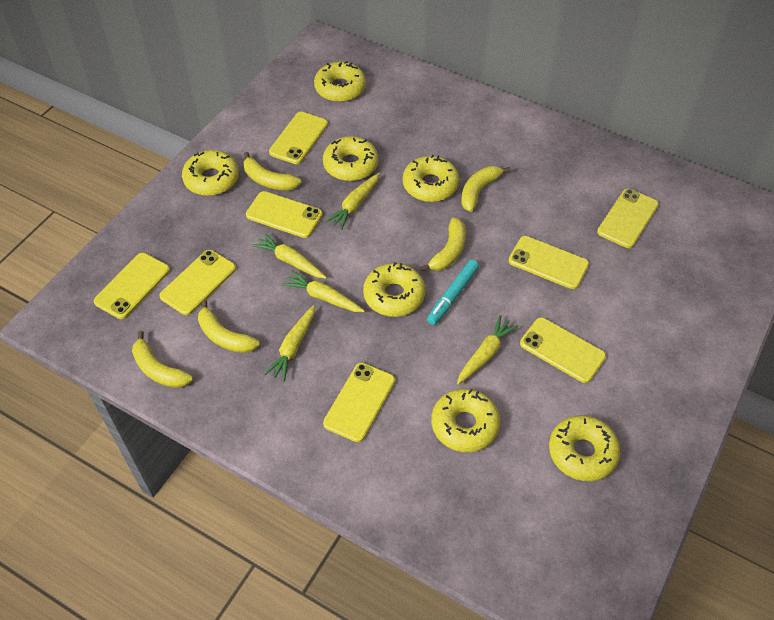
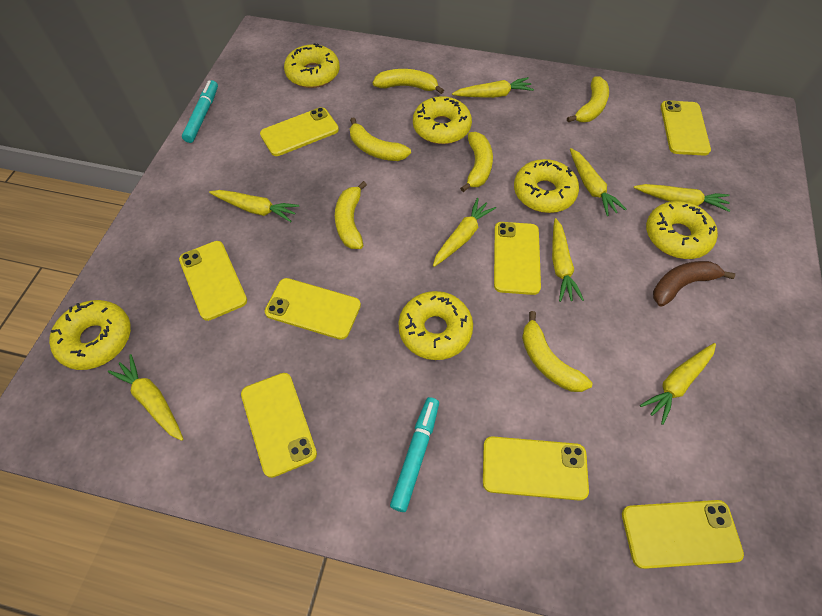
brown banana: 0 -> 1
turquoise marker: 1 -> 2
yellow banana: 5 -> 6
yellow carrot: 5 -> 8
yellow donut: 7 -> 6

